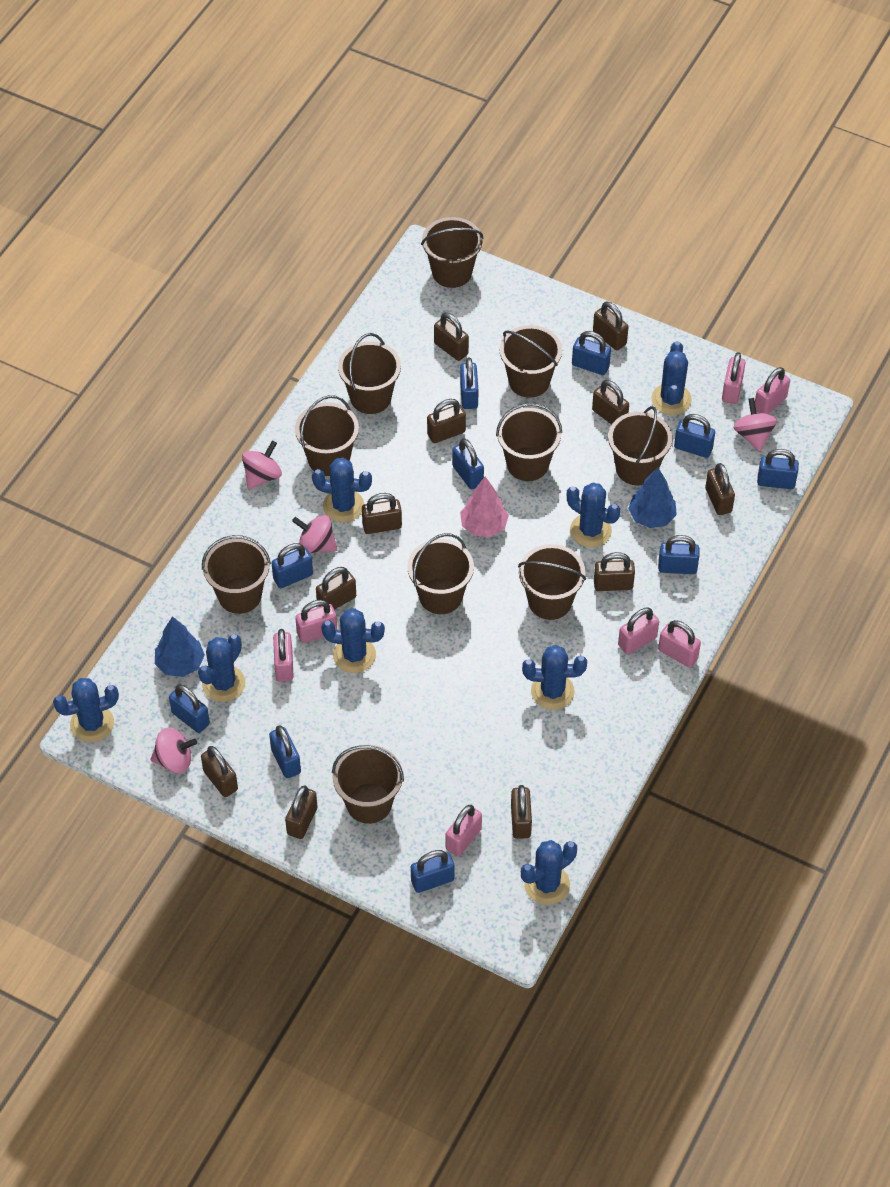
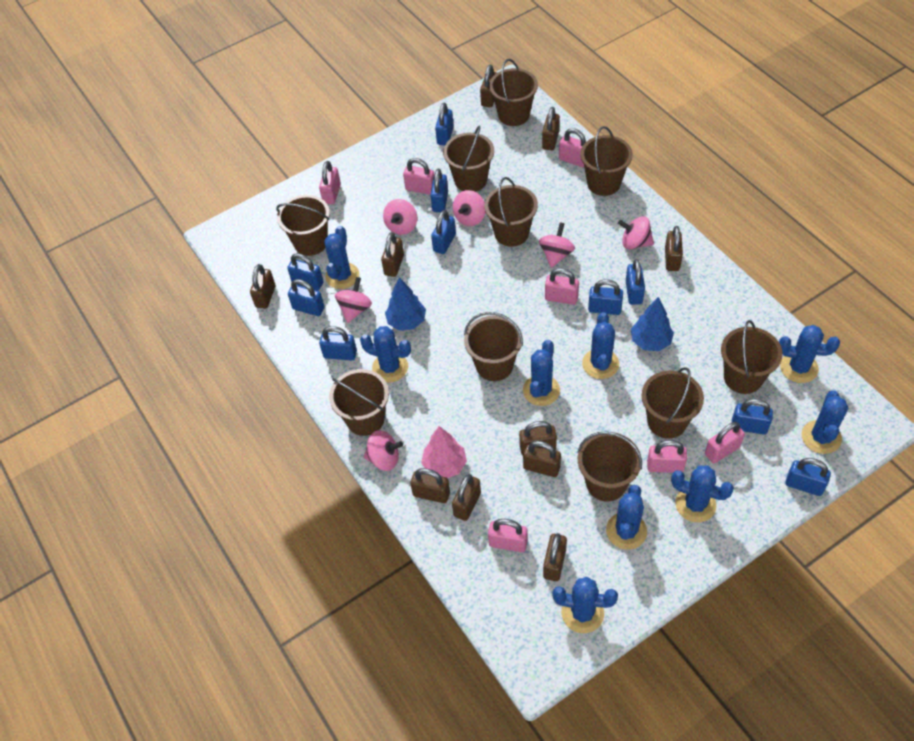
blue cactus: 8 -> 9
brown padlock: 11 -> 10
pink spinning top: 4 -> 6

